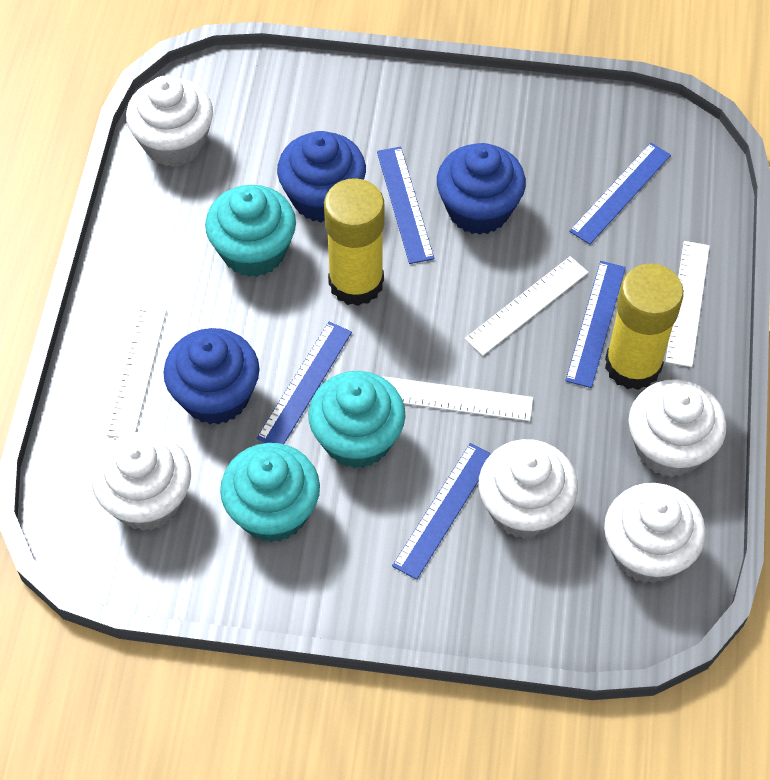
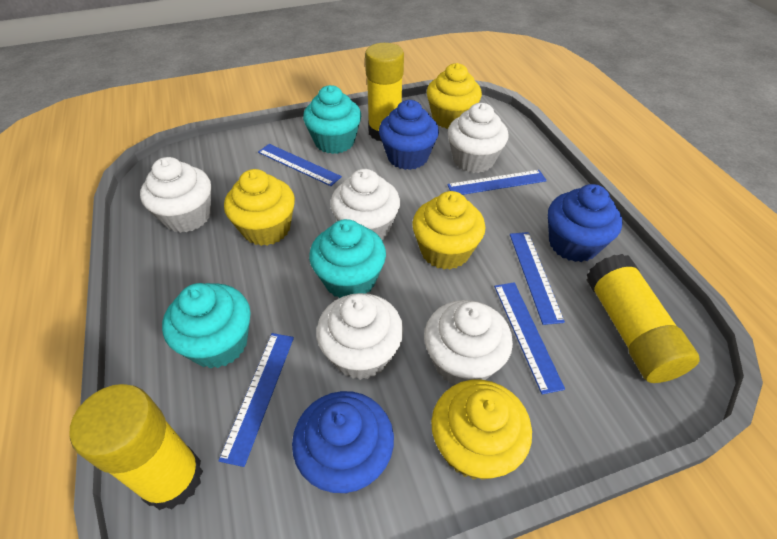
white ruler: 4 -> 0
yellow cupcake: 0 -> 4
yellow glue stick: 2 -> 3

